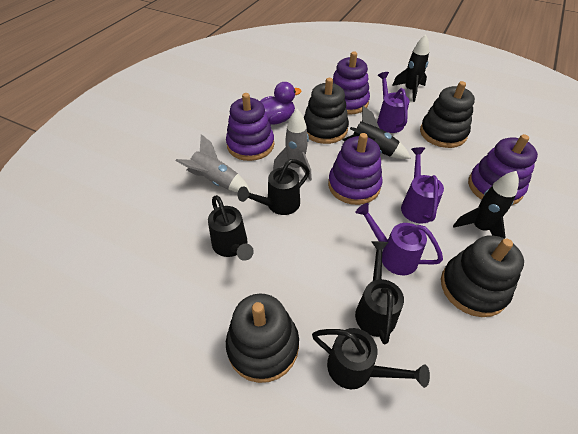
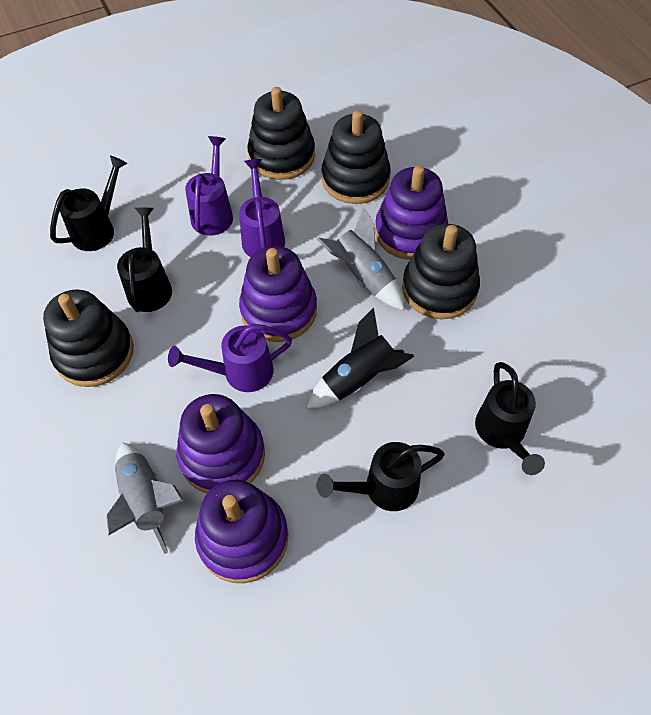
black rocket: 3 -> 1
purple duck: 1 -> 0

